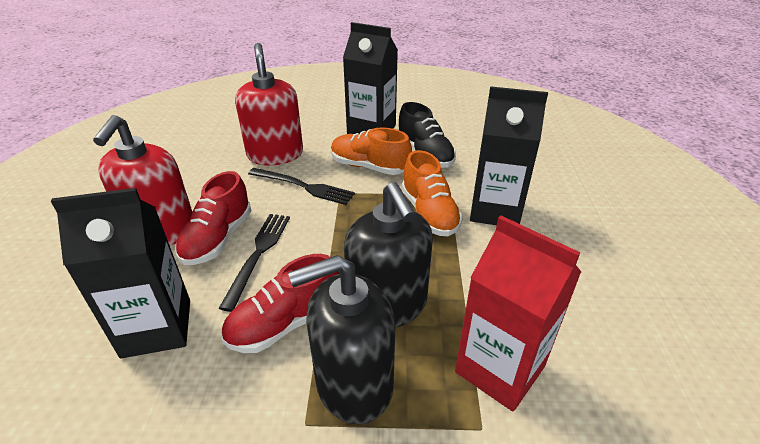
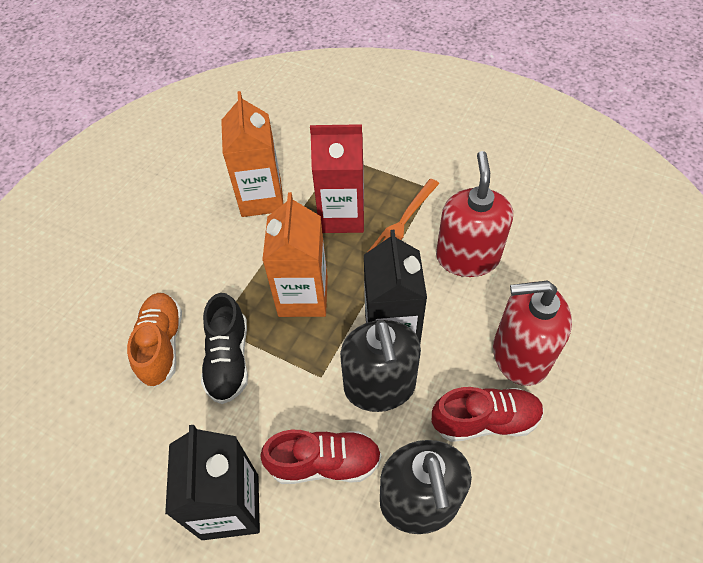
black carton: 3 -> 2
black fork: 2 -> 0
orange carton: 0 -> 2
orange fork: 0 -> 1
orange shoe: 2 -> 1

